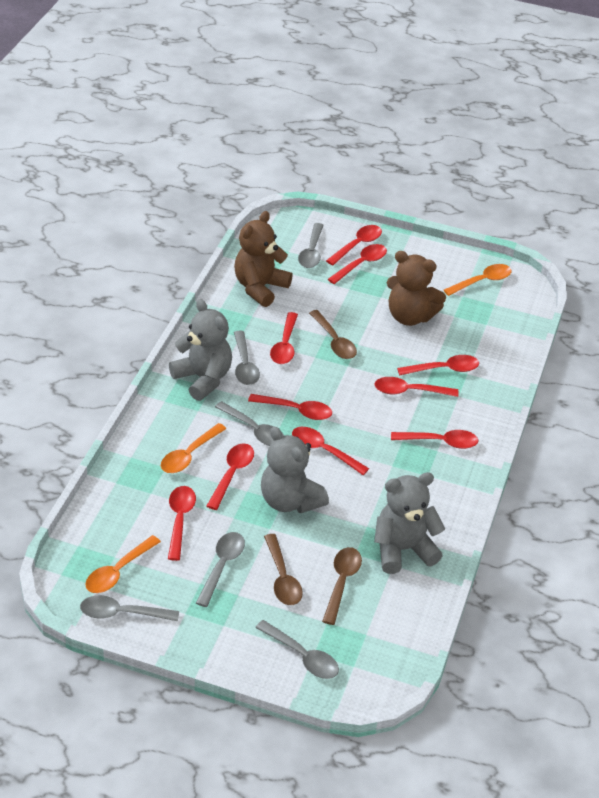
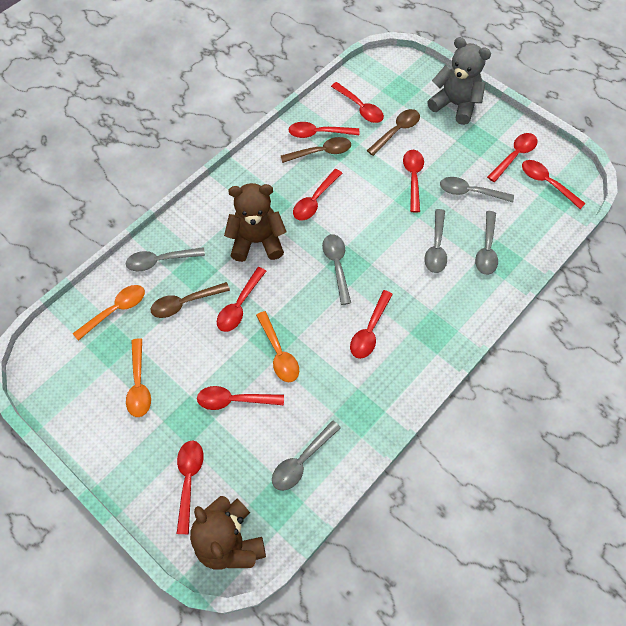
grey teddy bear: 3 -> 1

